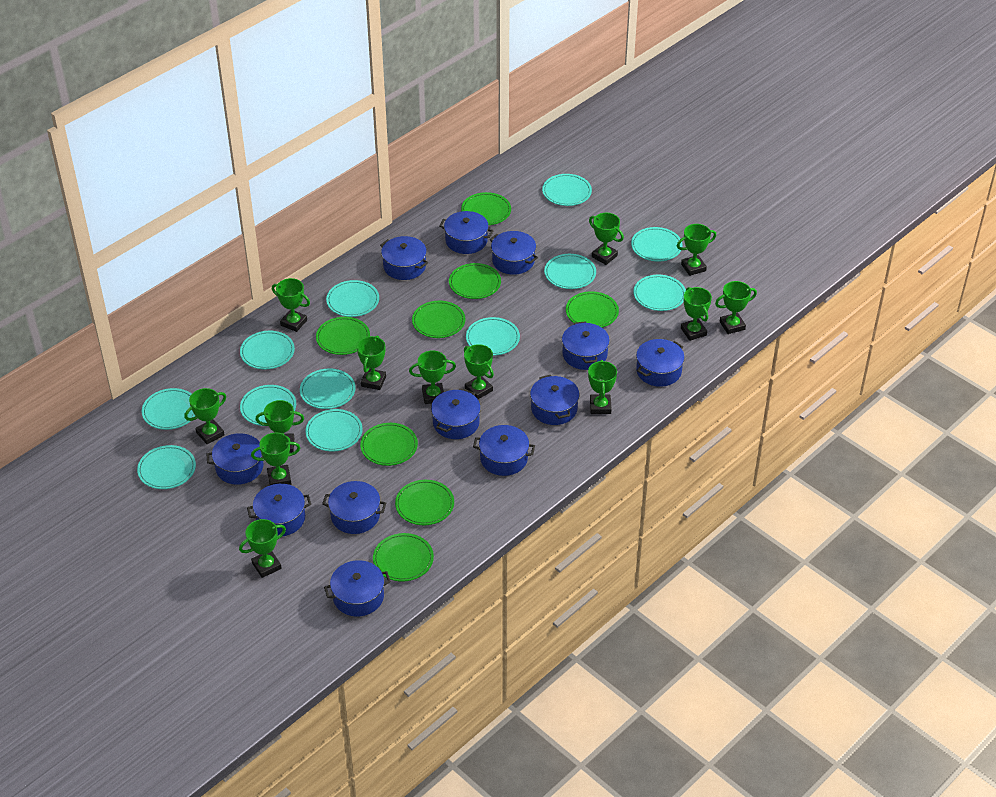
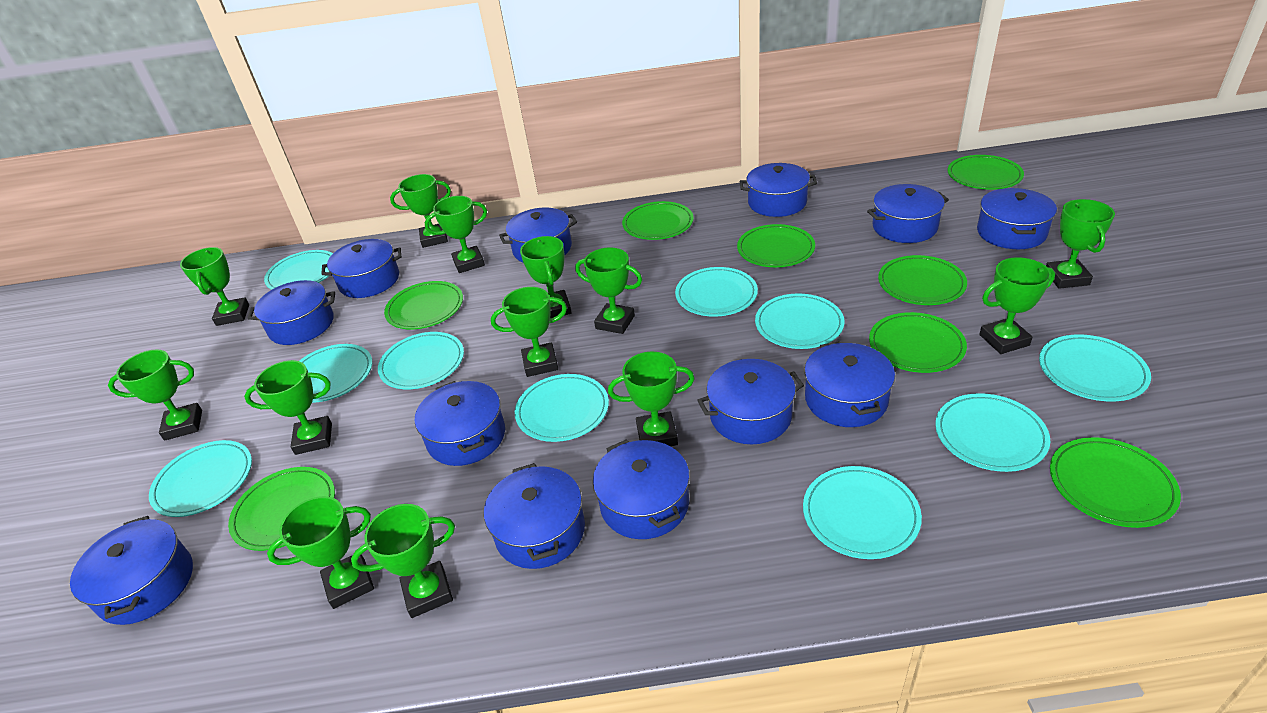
turquoise plate: 12 -> 10

